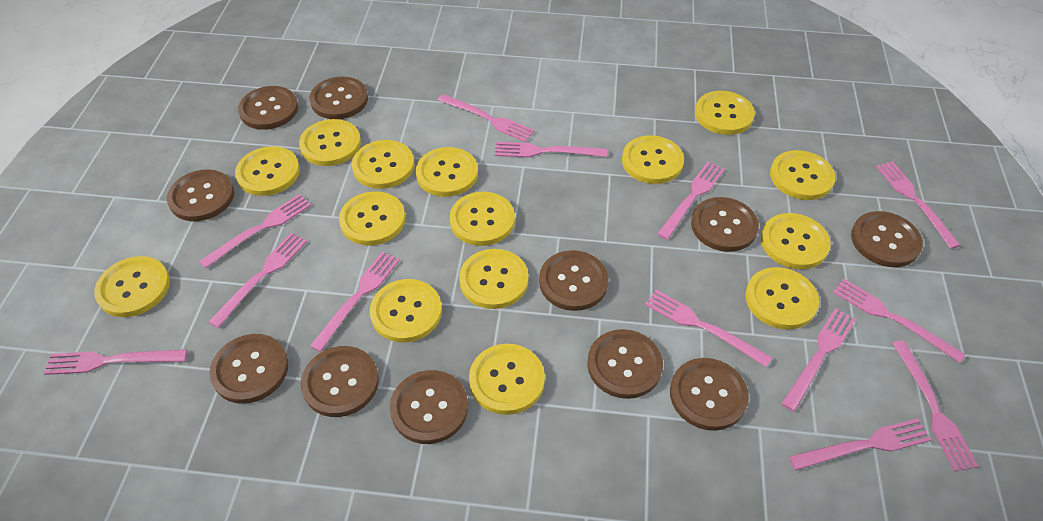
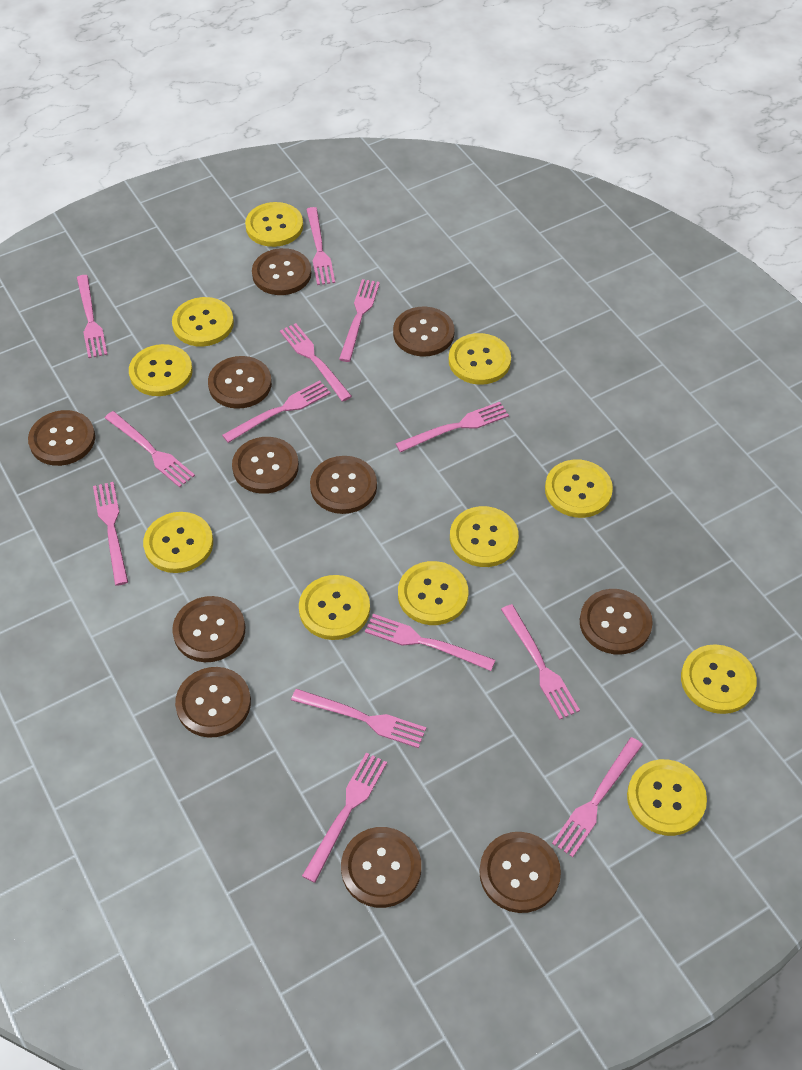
yellow button: 15 -> 11

